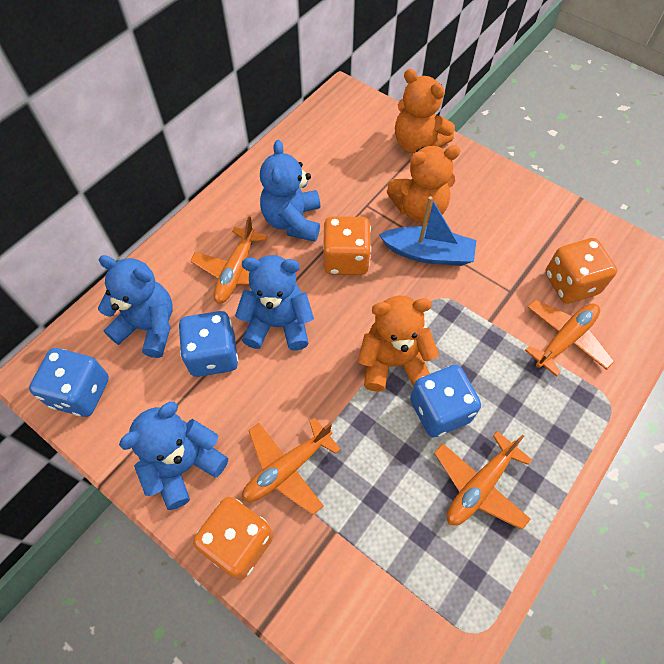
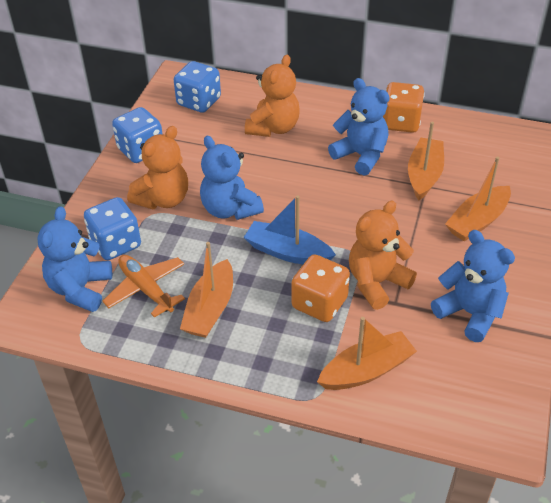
orange boat: 0 -> 4
orange dice: 3 -> 2
orange plane: 4 -> 1

